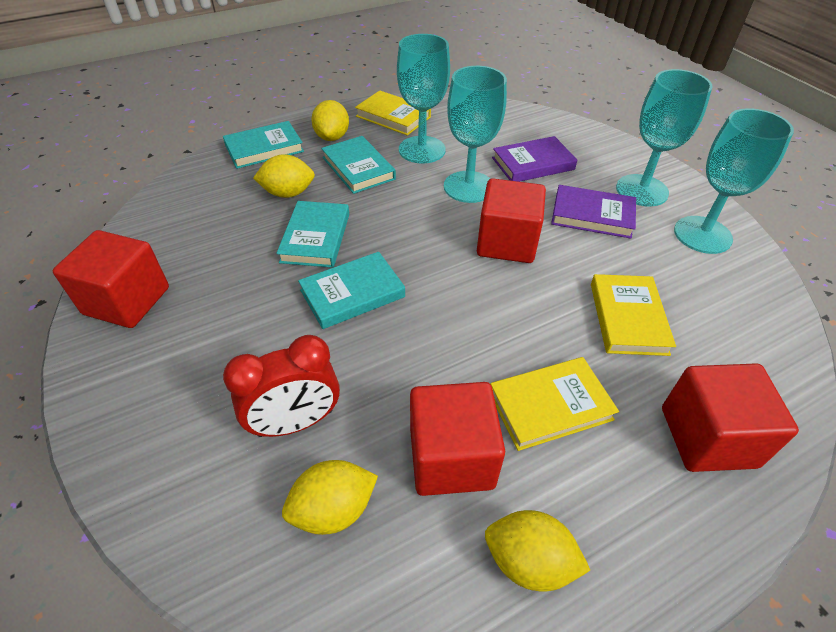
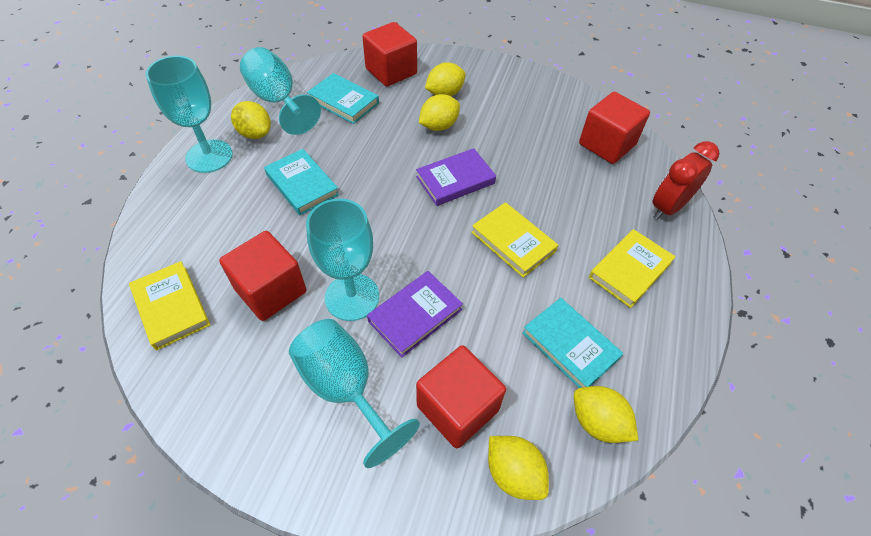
turquoise book: 4 -> 3
yellow lemon: 4 -> 5

